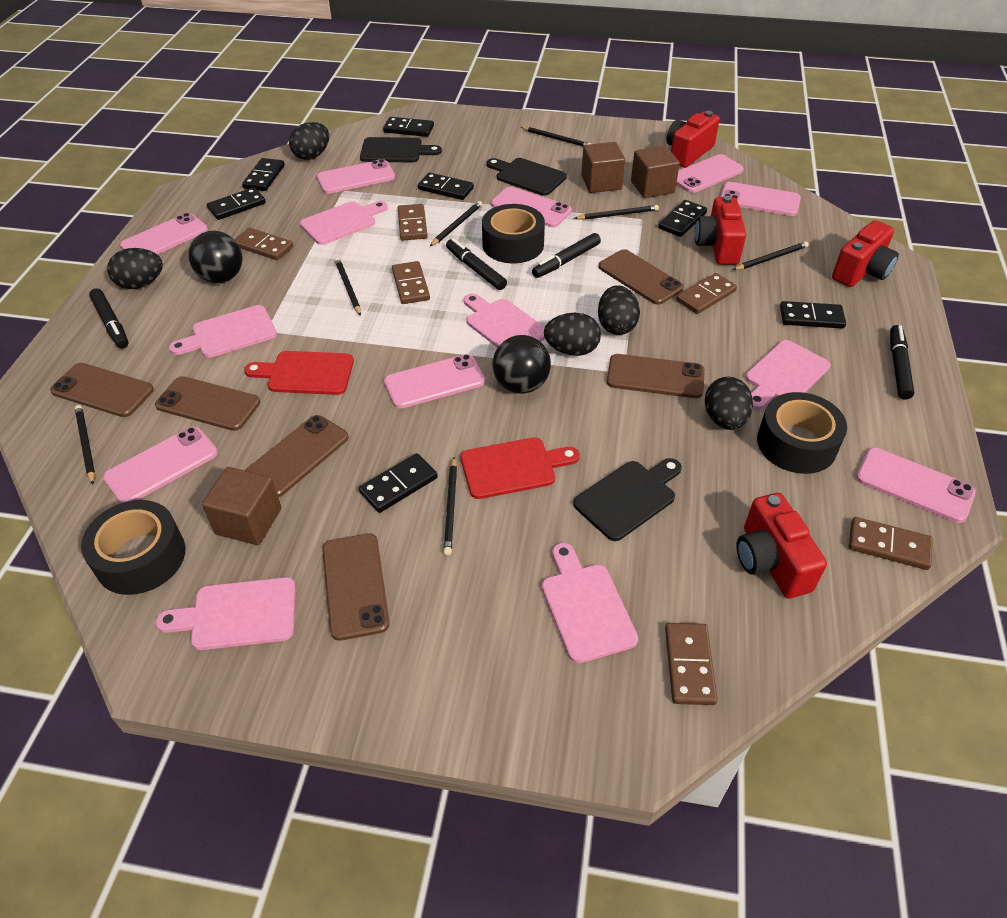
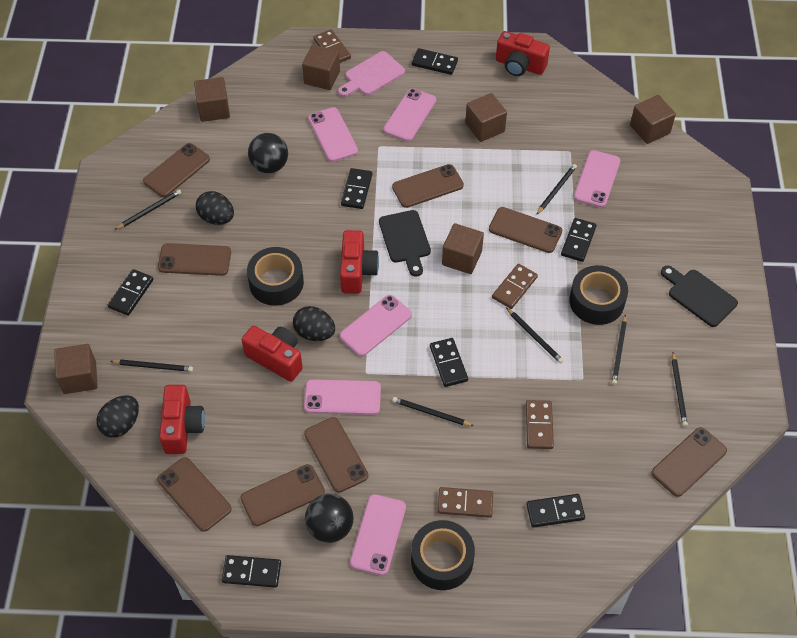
black cutting board: 3 -> 2
black egg: 5 -> 3
black marker: 4 -> 0
brown cube: 3 -> 6
brown domino: 6 -> 4
brown phone: 6 -> 8
pink cutting board: 6 -> 1
pink phone: 8 -> 6
red cutting board: 2 -> 0

